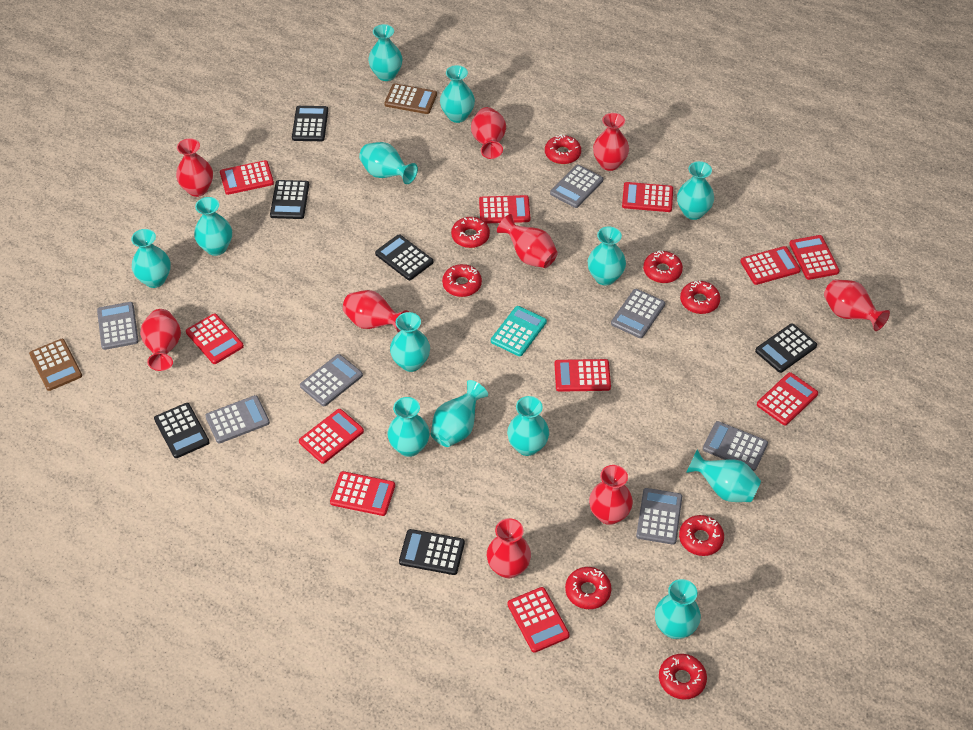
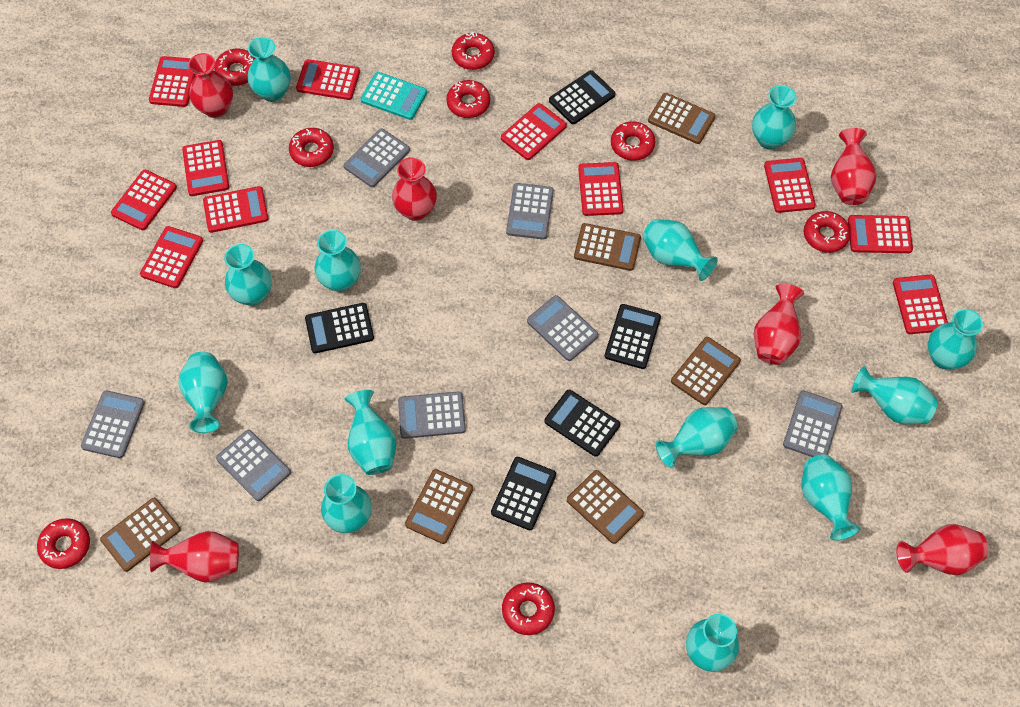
black calculator: 6 -> 5
brown calculator: 2 -> 6
red vase: 9 -> 6

